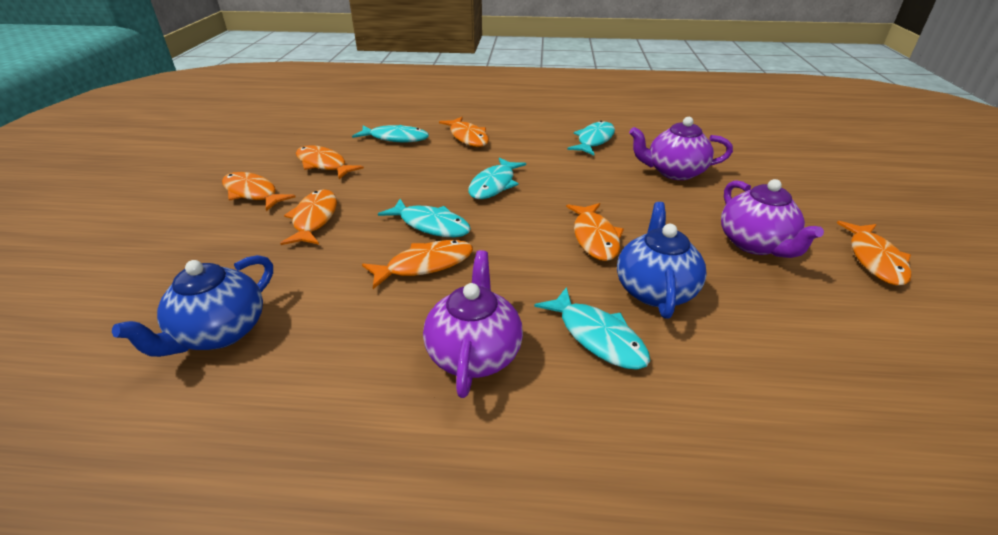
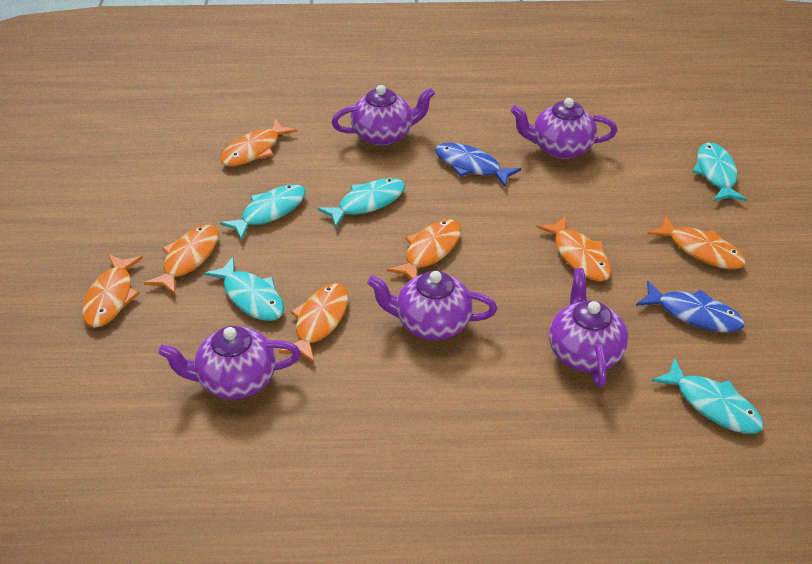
blue fish: 0 -> 2
blue teapot: 2 -> 0
purple teapot: 3 -> 5

